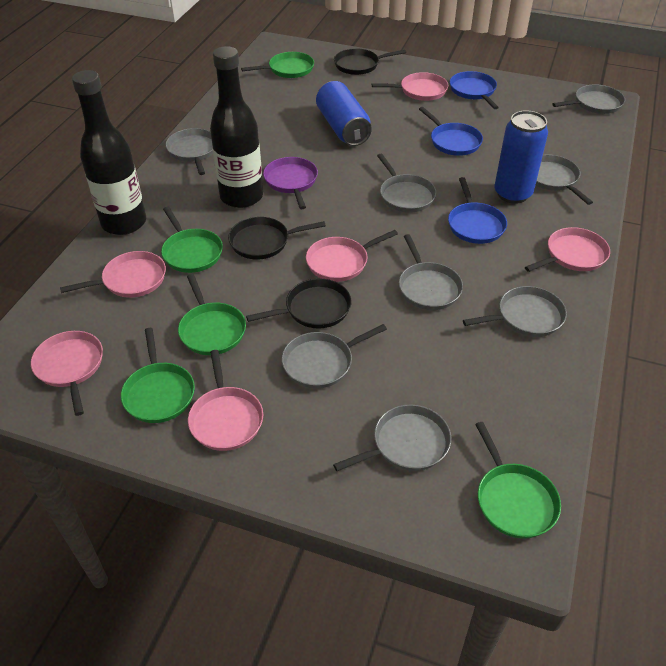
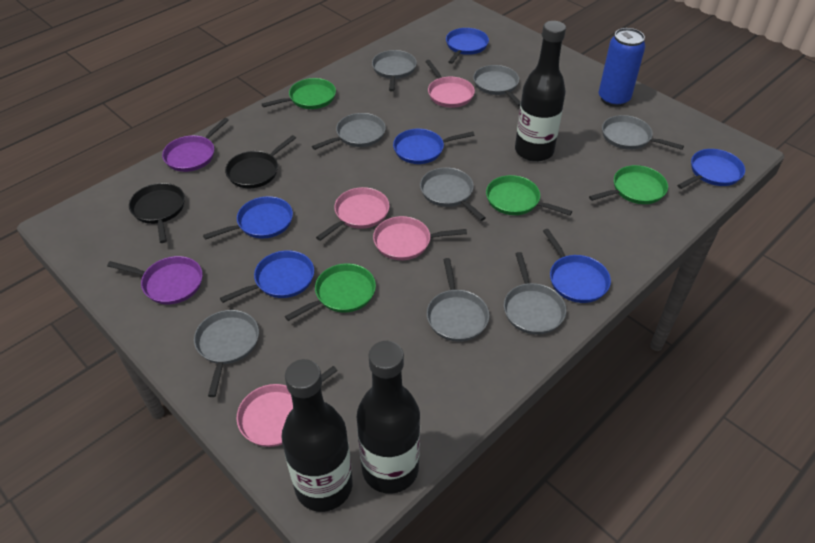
black bottle: 2 -> 3
black pan: 3 -> 2
blue can: 2 -> 1
blue pan: 3 -> 6
green pan: 5 -> 4
pink pan: 6 -> 4
purple pan: 1 -> 2

